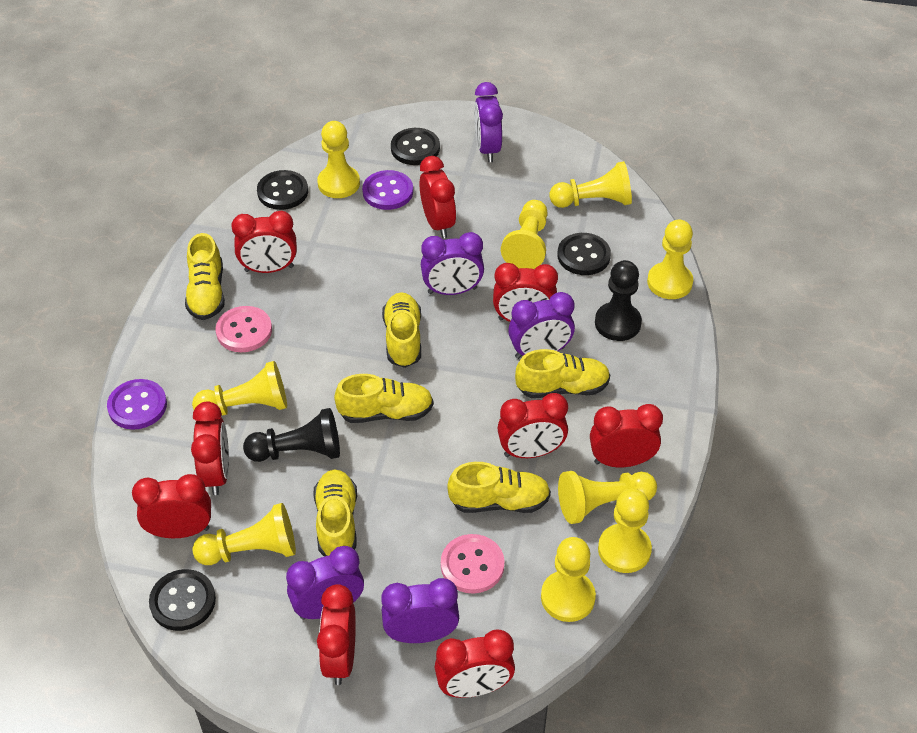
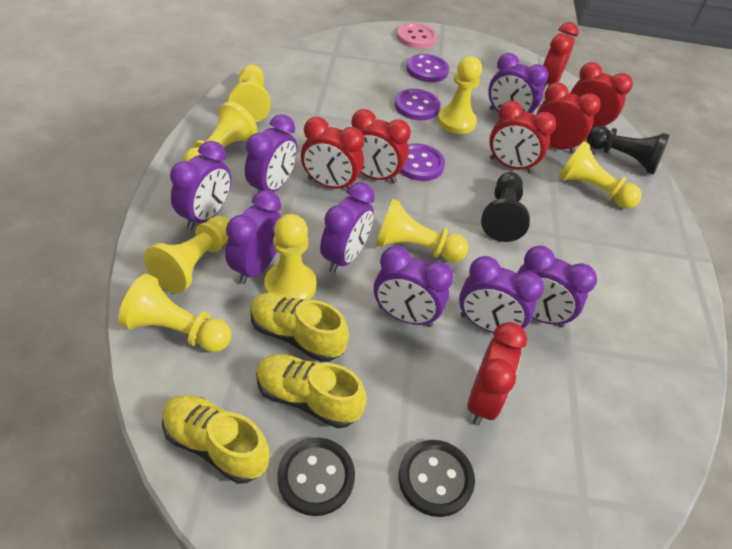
black button: 4 -> 2
pink button: 2 -> 1
purple button: 2 -> 3
purple clock: 5 -> 8
red clock: 9 -> 7
yellow pawn: 9 -> 8
yellow shoe: 6 -> 3

